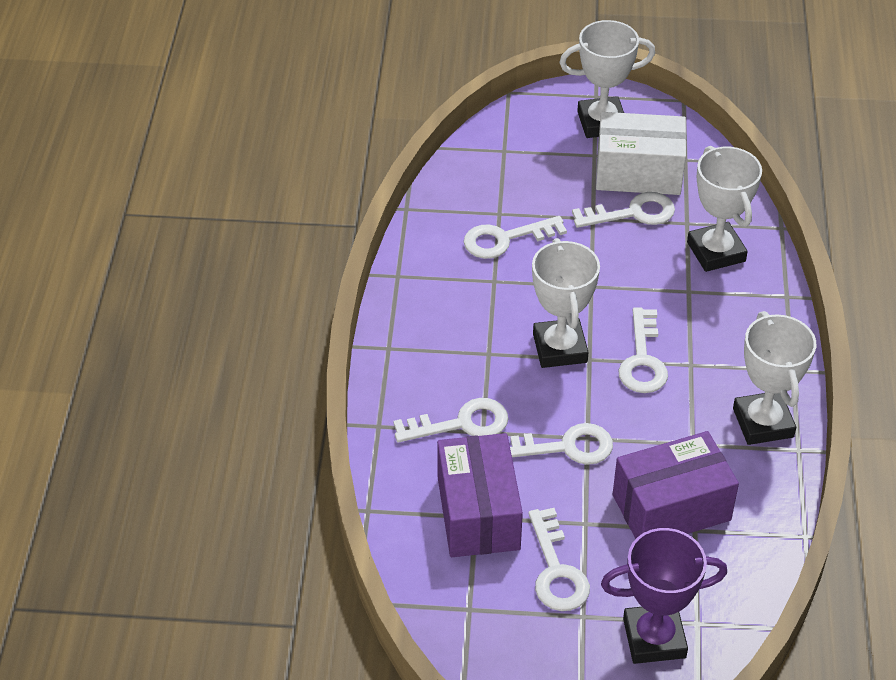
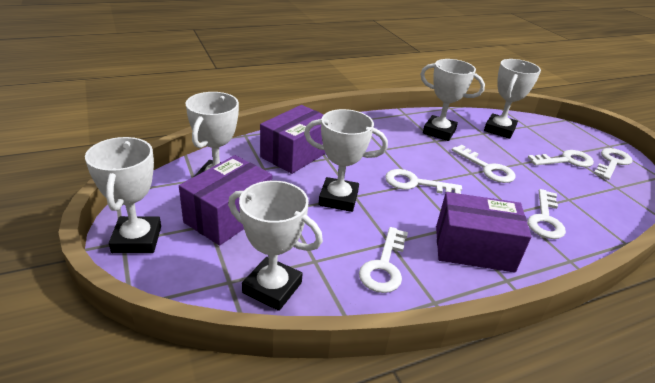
purple box: 2 -> 3
purple trophy: 1 -> 0
white box: 1 -> 0
white trophy: 4 -> 6

